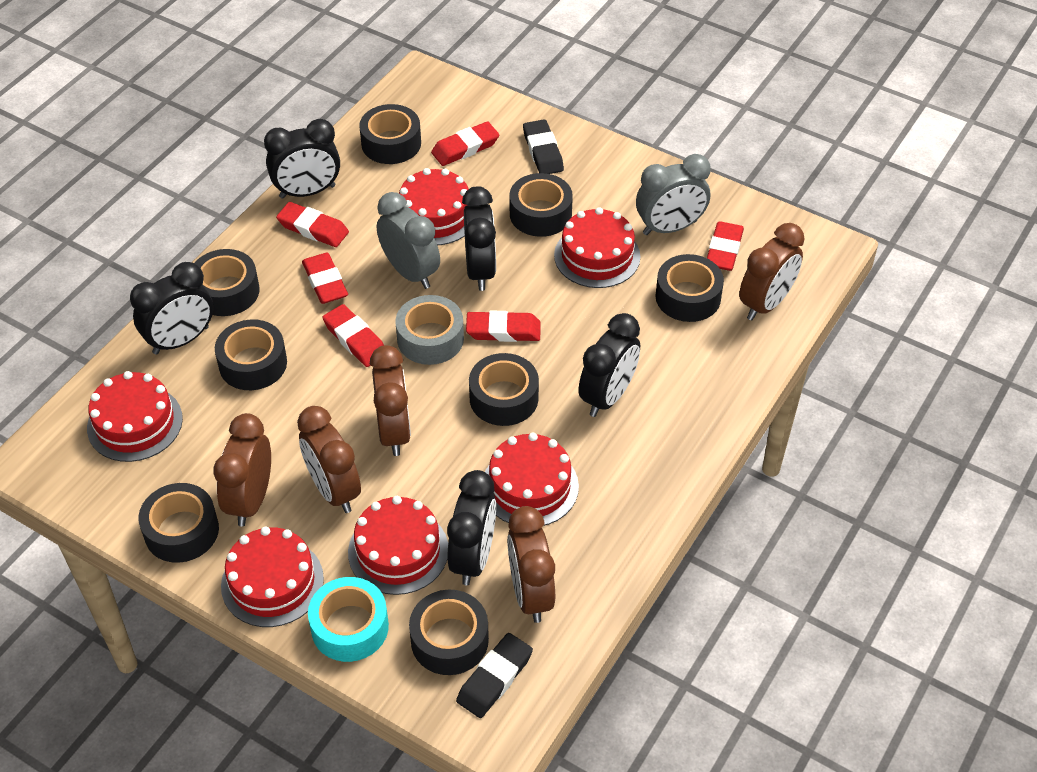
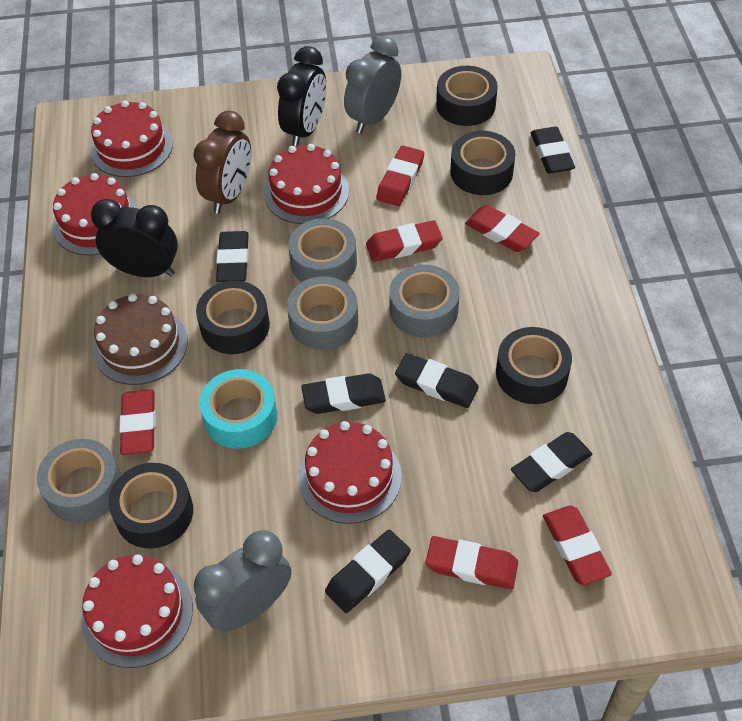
black clock: 5 -> 2
black eraser: 2 -> 6
black tape: 8 -> 5
brown cake: 0 -> 1
brown clock: 5 -> 1
grey tape: 1 -> 4
red cake: 6 -> 5

